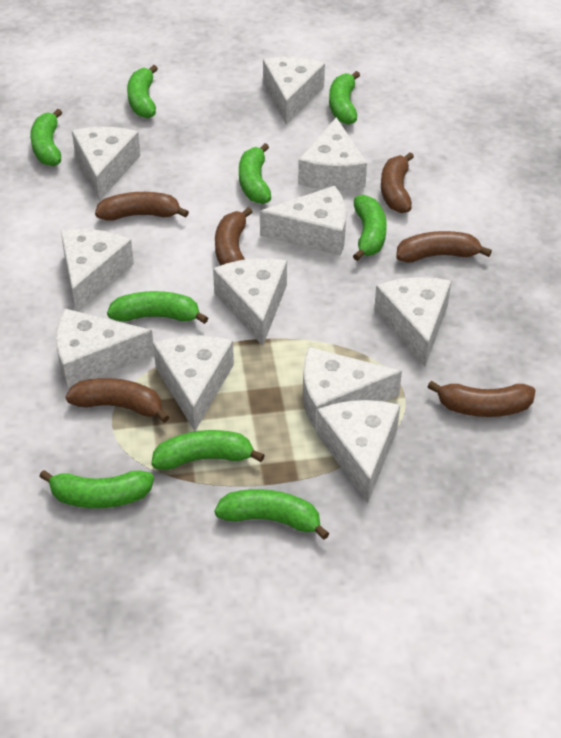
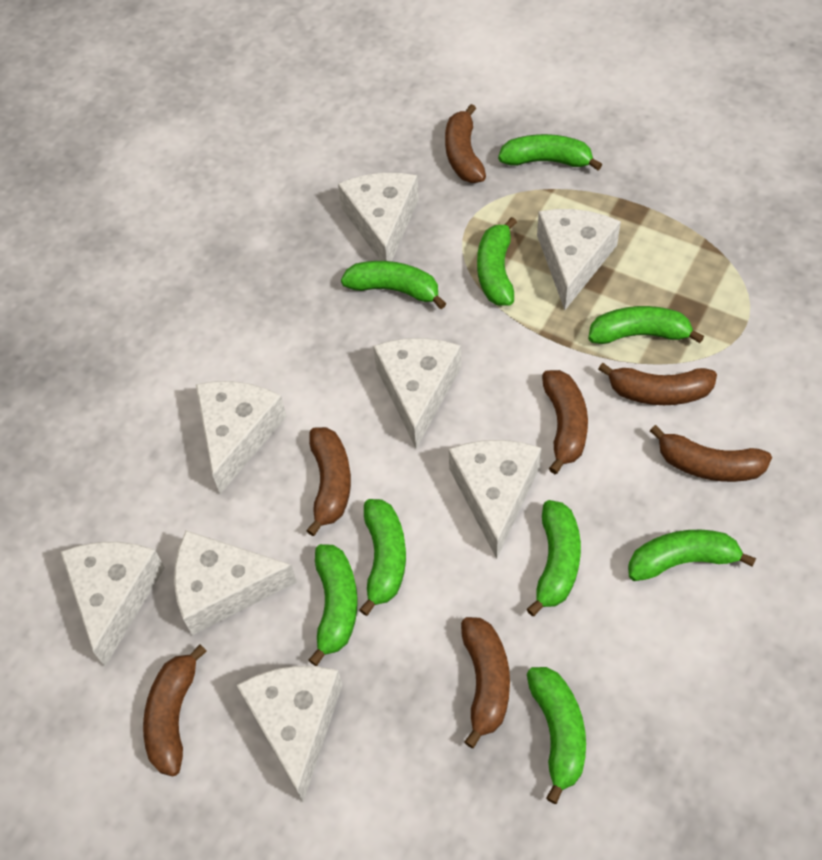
brown banana: 6 -> 7
white cheese: 11 -> 8

